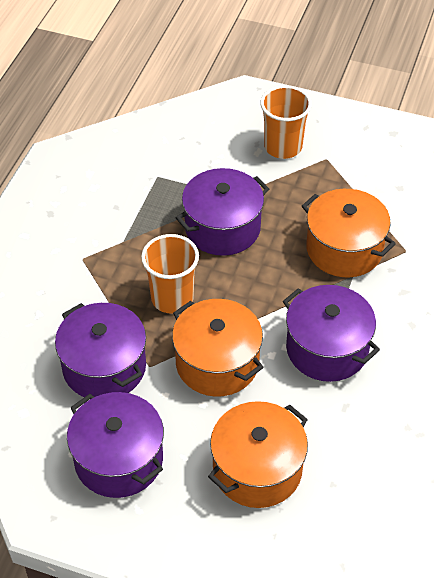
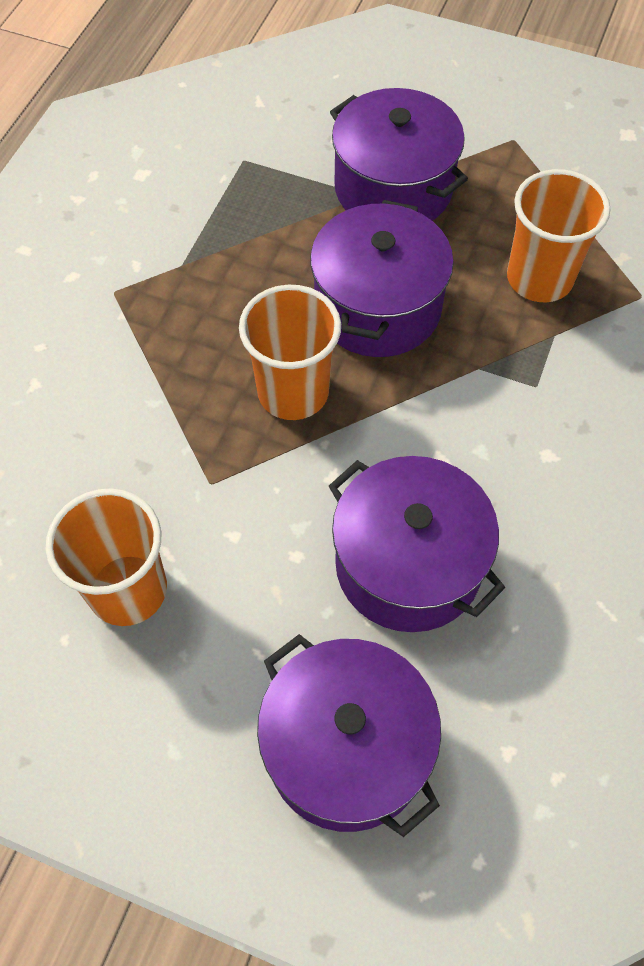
orange cup: 2 -> 3
orange pot: 3 -> 0

